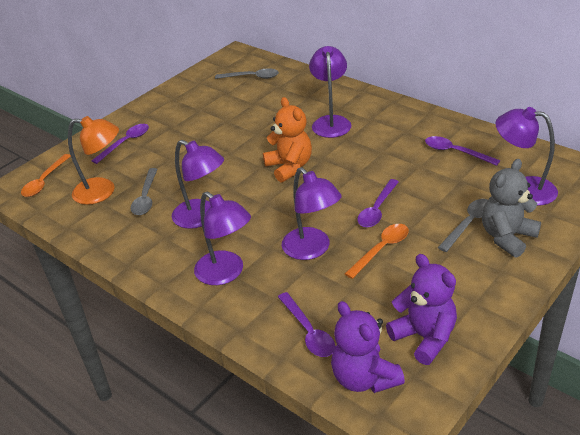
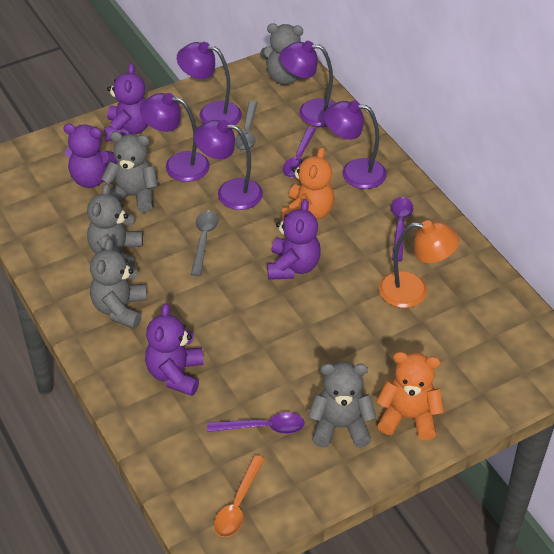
grey spoon: 3 -> 2
grey teddy bear: 1 -> 5
orange spoon: 2 -> 1
orange teddy bear: 1 -> 2
purple spoon: 4 -> 3
purple teddy bear: 2 -> 4

